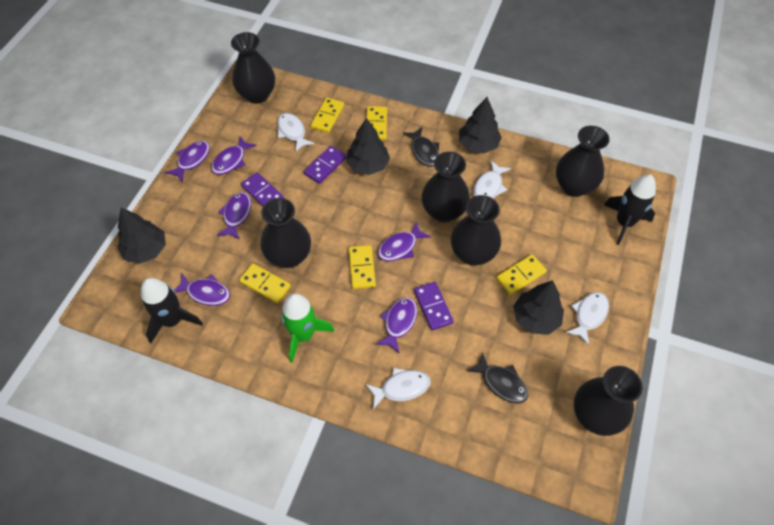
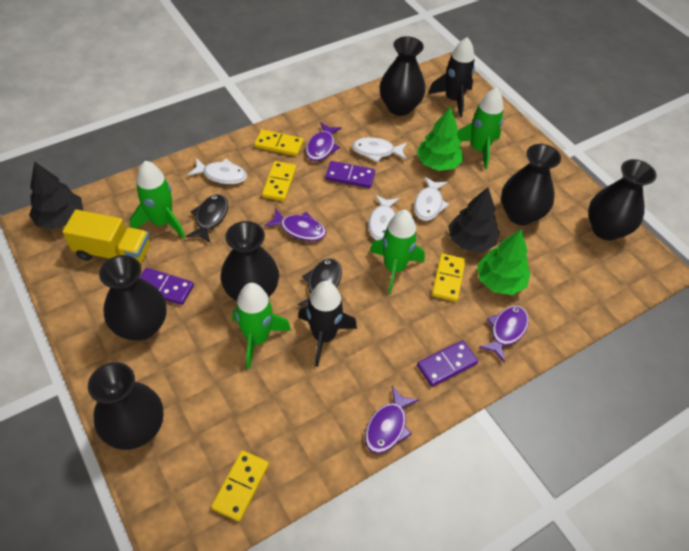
black tree: 4 -> 2
green rocket: 1 -> 4
green tree: 0 -> 2
purple fish: 6 -> 4
yellow domino: 5 -> 4
yellow truck: 0 -> 1

